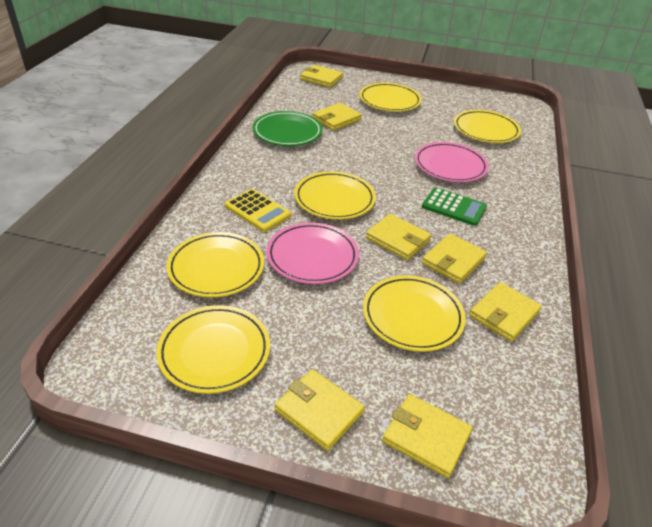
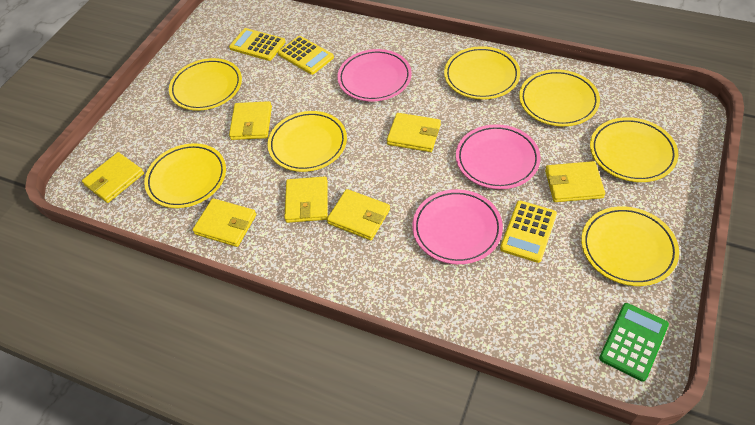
green plate: 1 -> 0
pink plate: 2 -> 3
yellow calculator: 1 -> 3
yellow plate: 6 -> 7

